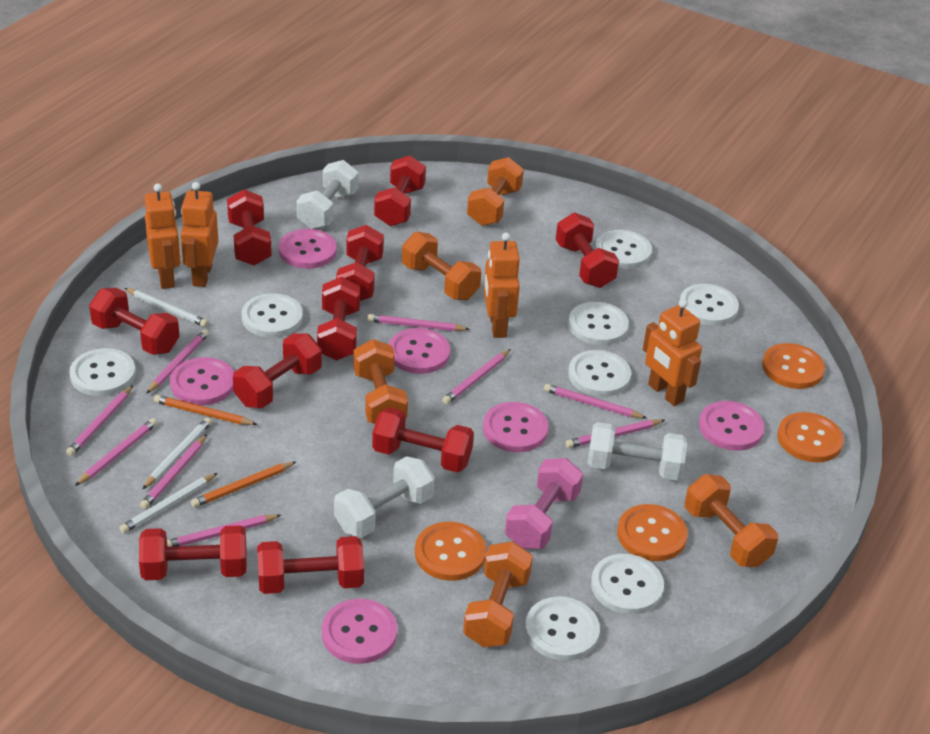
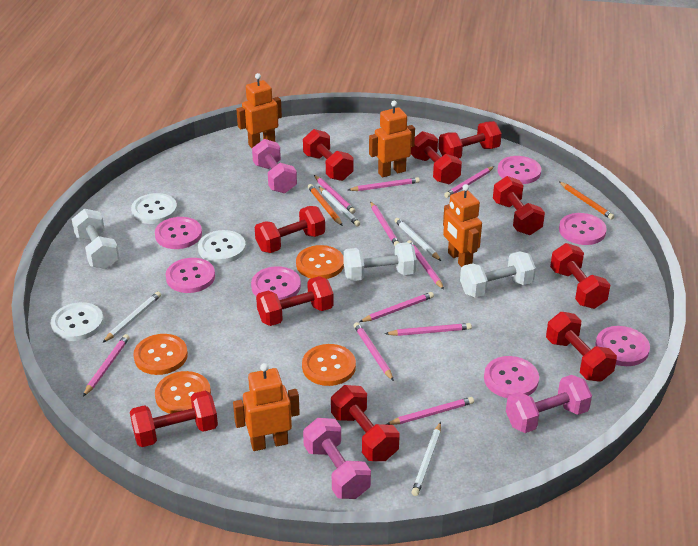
orange dumbbell: 5 -> 0
pink button: 6 -> 7
pink dumbbell: 1 -> 3
pink pencil: 9 -> 10
white button: 8 -> 3
white pencil: 3 -> 4

